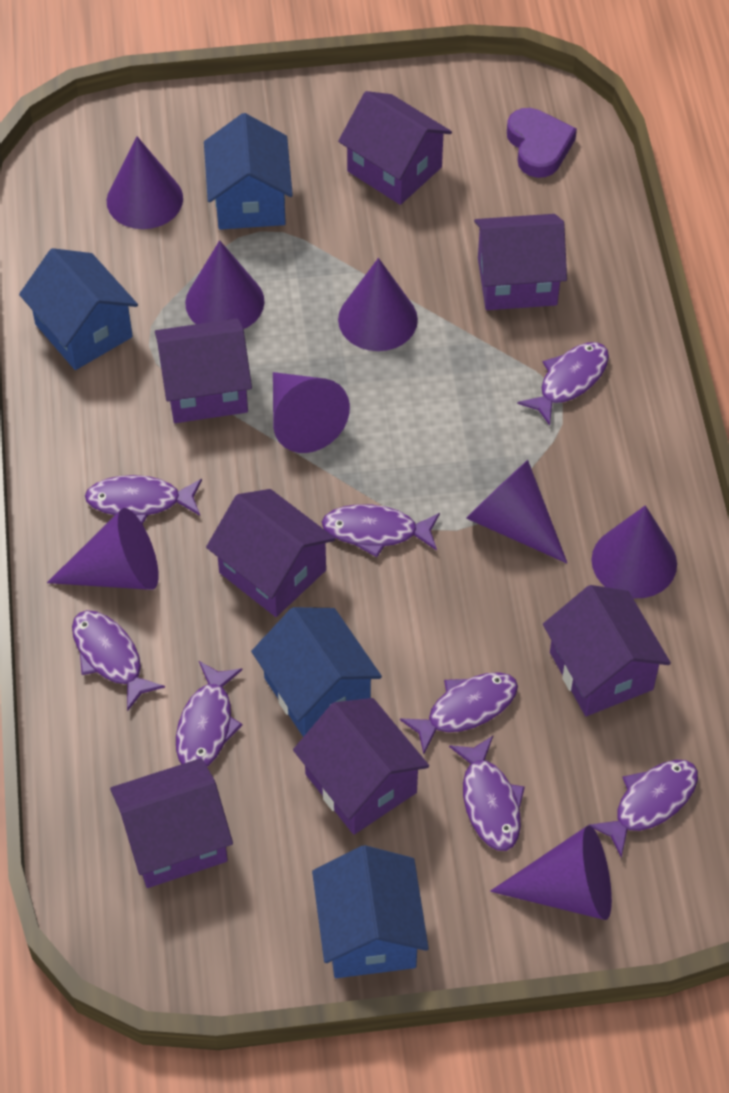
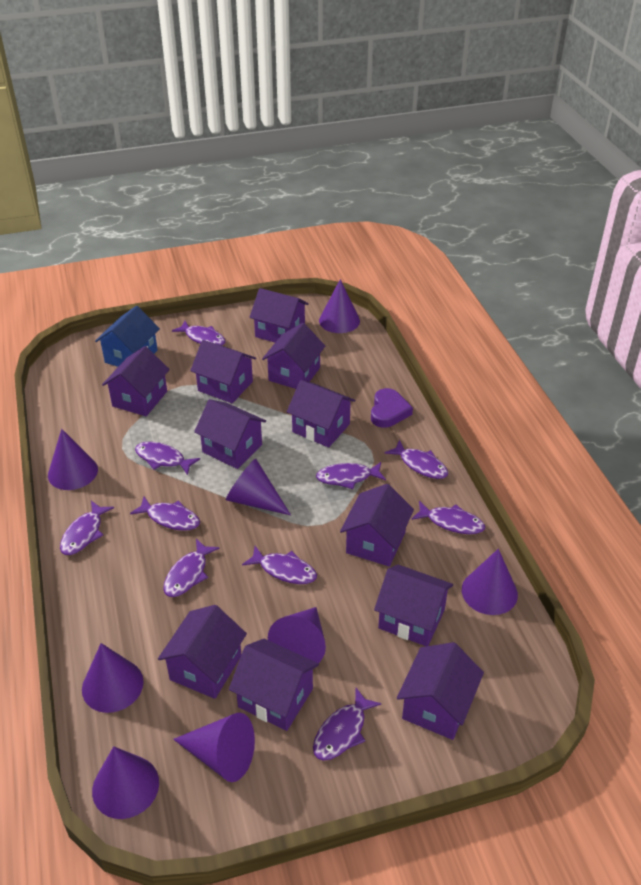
blue house: 4 -> 1
purple fish: 8 -> 10
purple house: 7 -> 11

